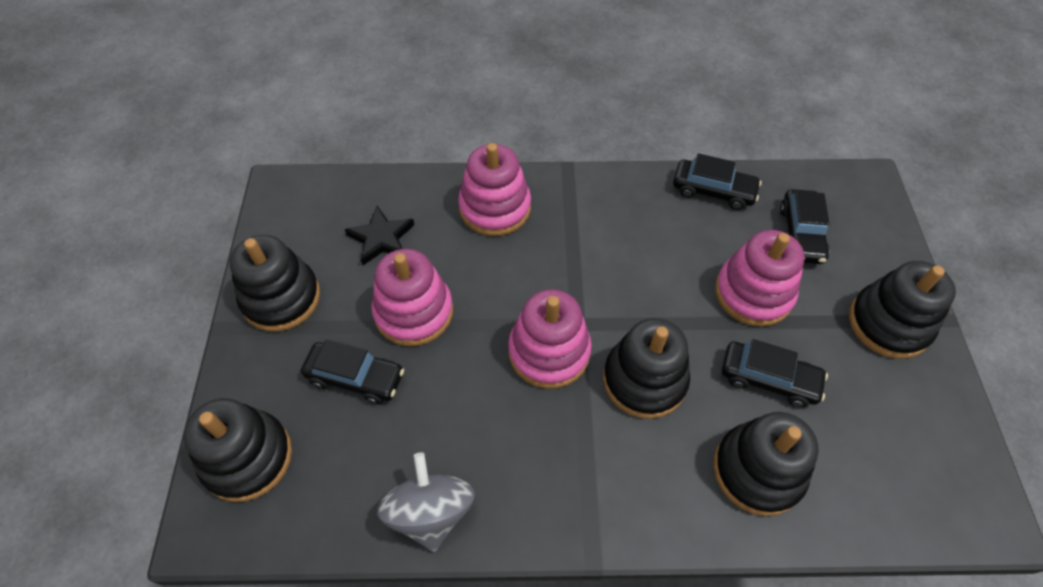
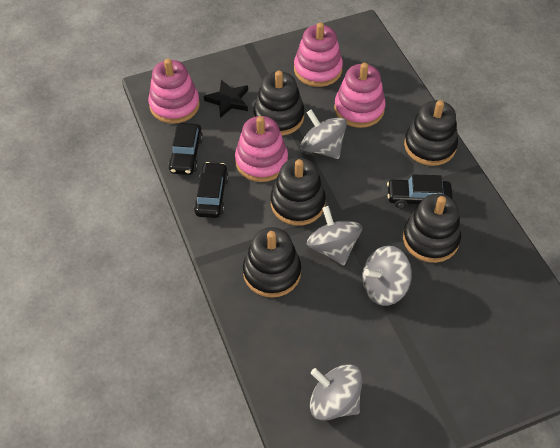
black car: 4 -> 3
grey spinning top: 1 -> 4

